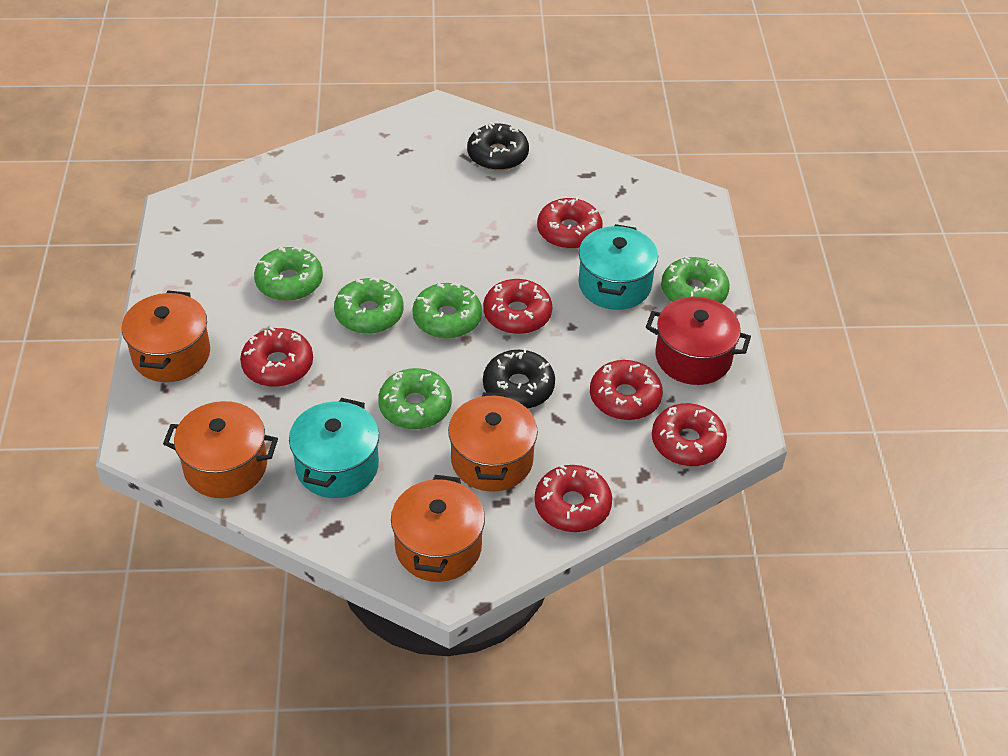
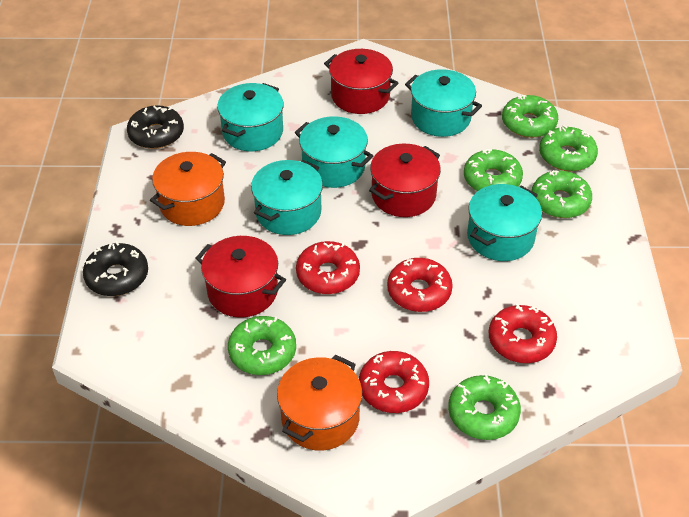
green donut: 5 -> 6
orange pot: 4 -> 2
red donut: 6 -> 4
red pot: 1 -> 3
turquoise pot: 2 -> 5

